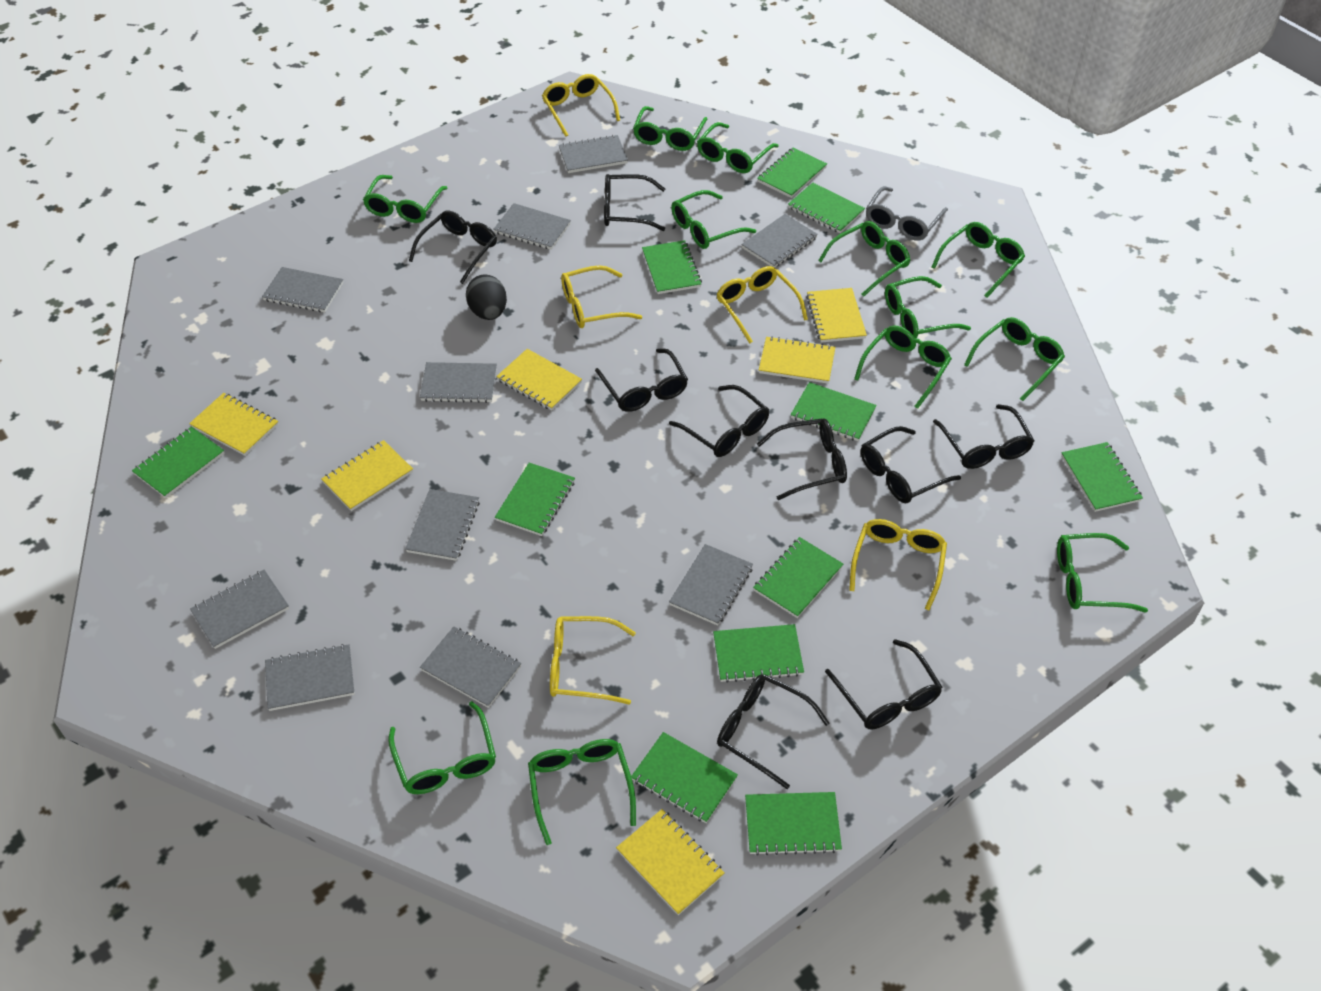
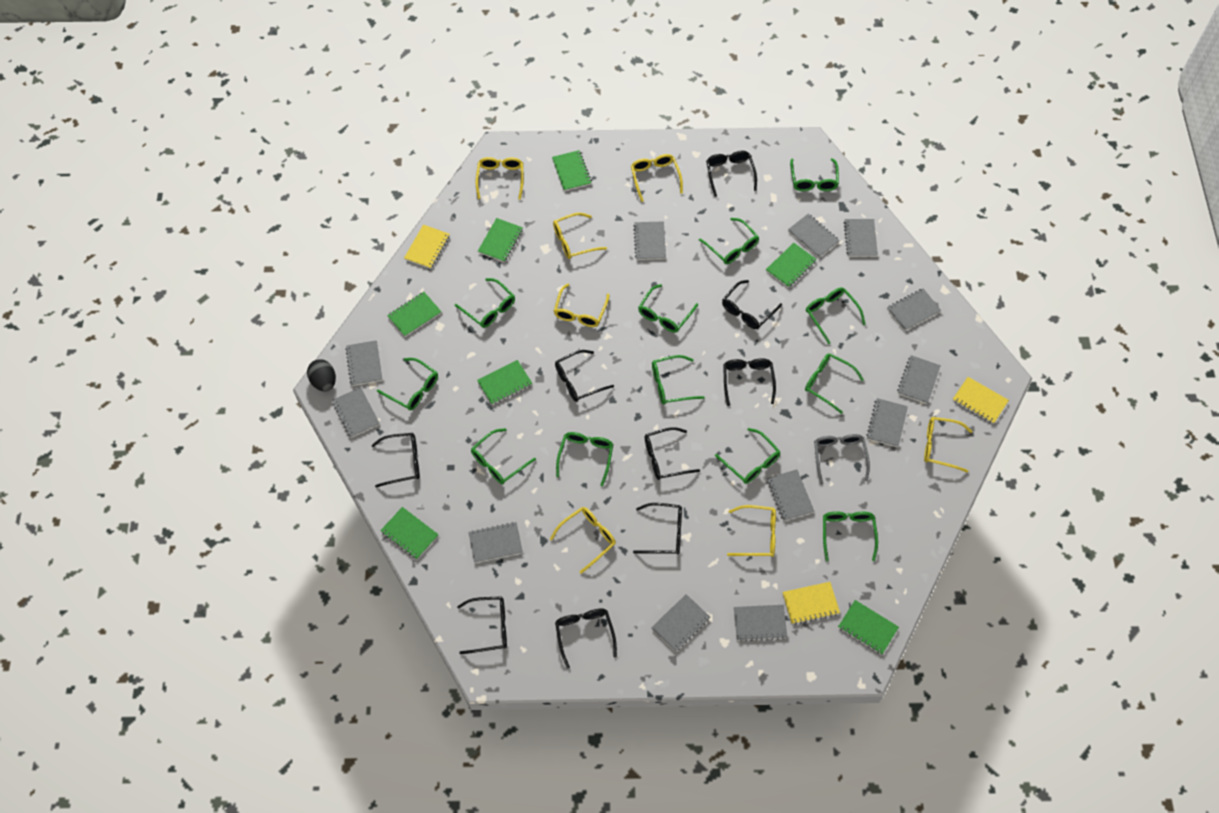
green notebook: 11 -> 7
grey notebook: 10 -> 12
yellow glasses: 5 -> 7
yellow notebook: 6 -> 3

